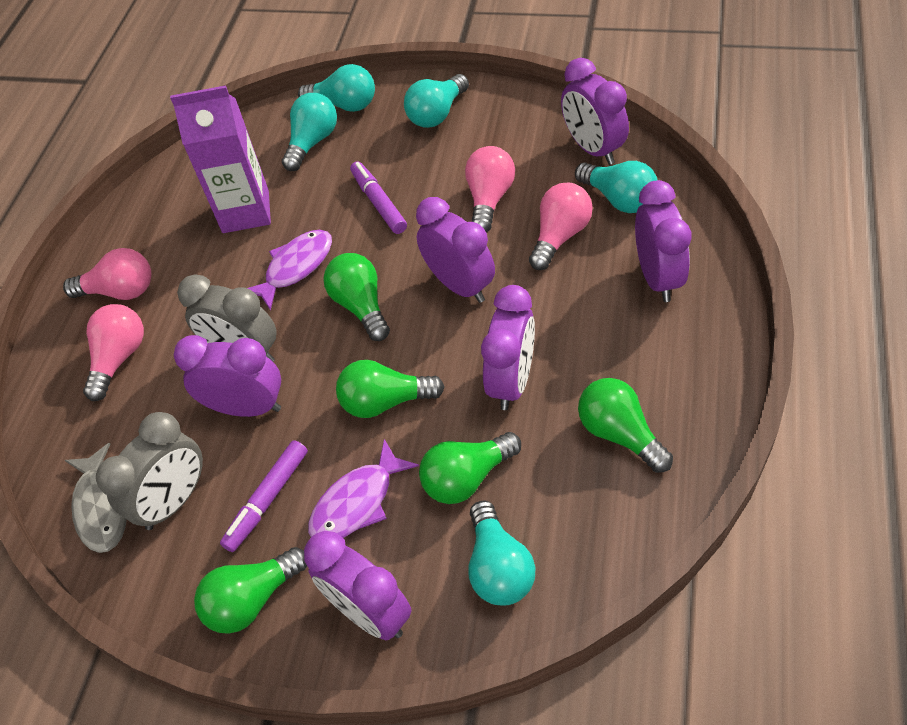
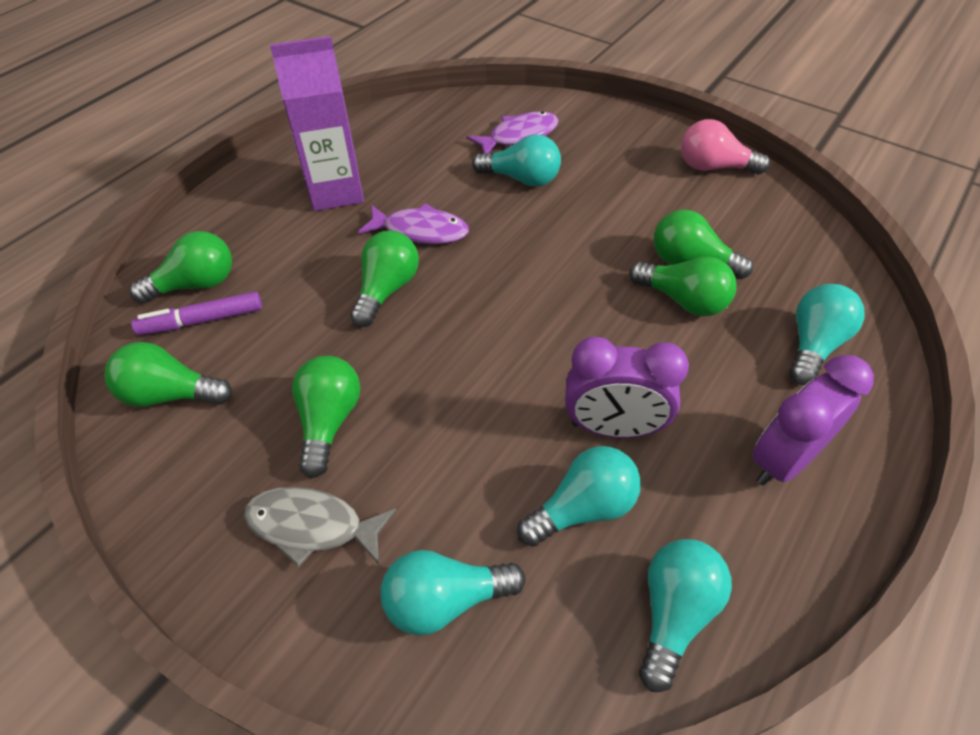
green light bulb: 5 -> 6
grey clock: 2 -> 0
pink light bulb: 4 -> 1
purple clock: 6 -> 2
purple marker: 2 -> 1

